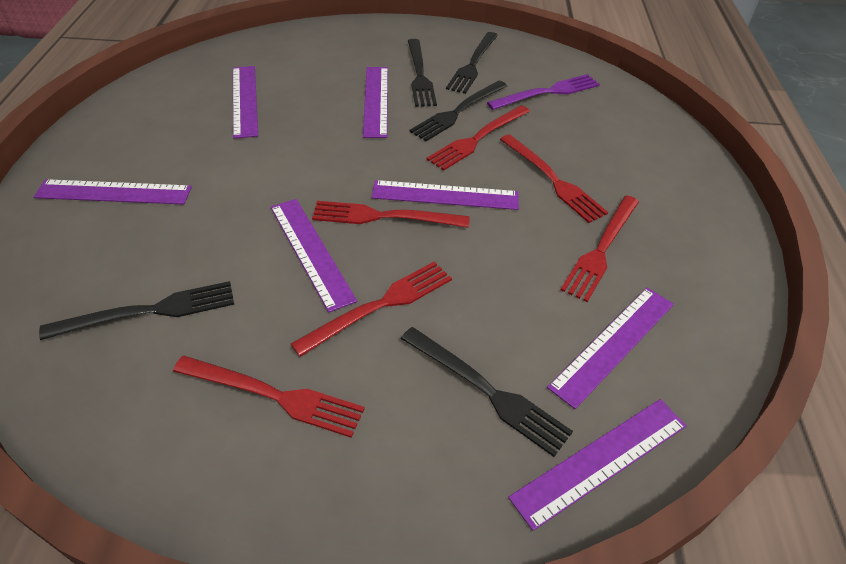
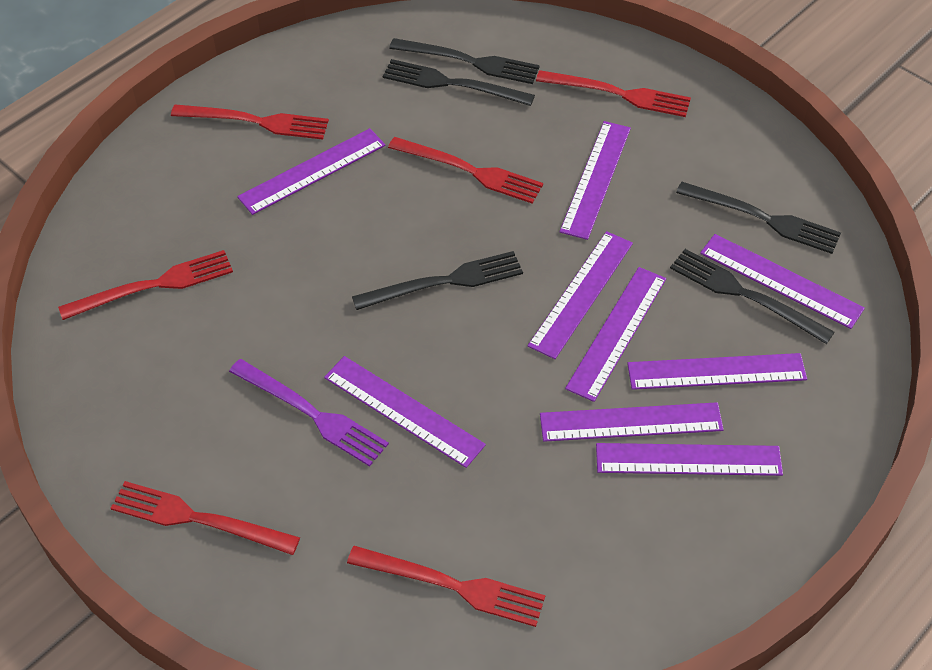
purple ruler: 7 -> 9

